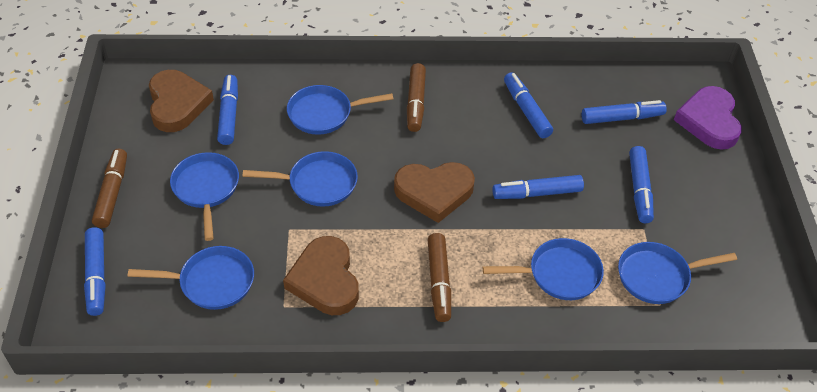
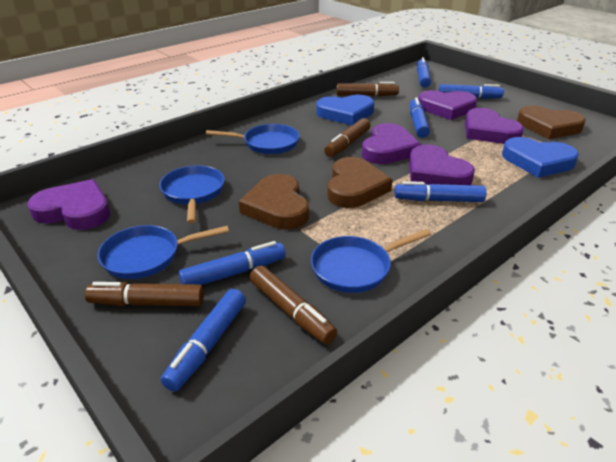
blue heart: 0 -> 2
blue pan: 6 -> 4
brown marker: 3 -> 4
purple heart: 1 -> 5

